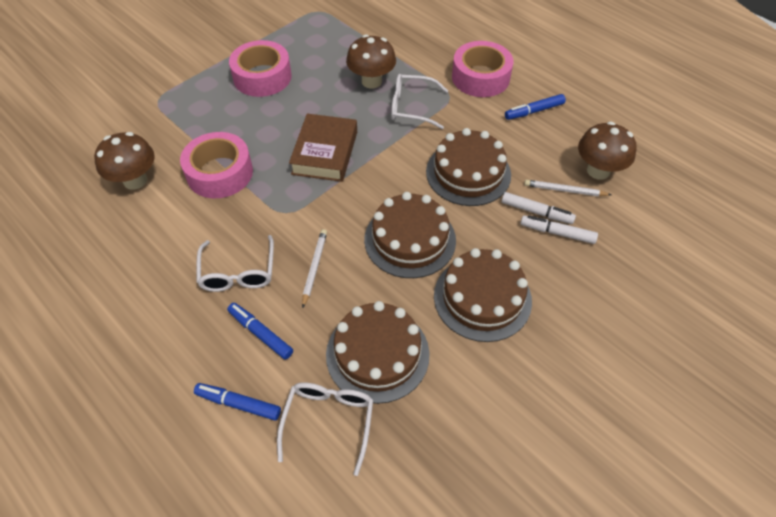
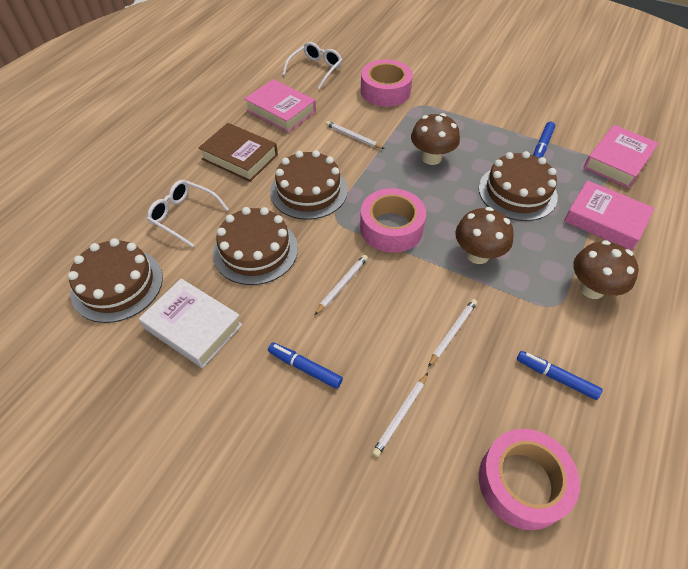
pink book: 0 -> 3
white book: 0 -> 1
white glasses: 3 -> 2
white marker: 2 -> 0
white pencil: 2 -> 4

